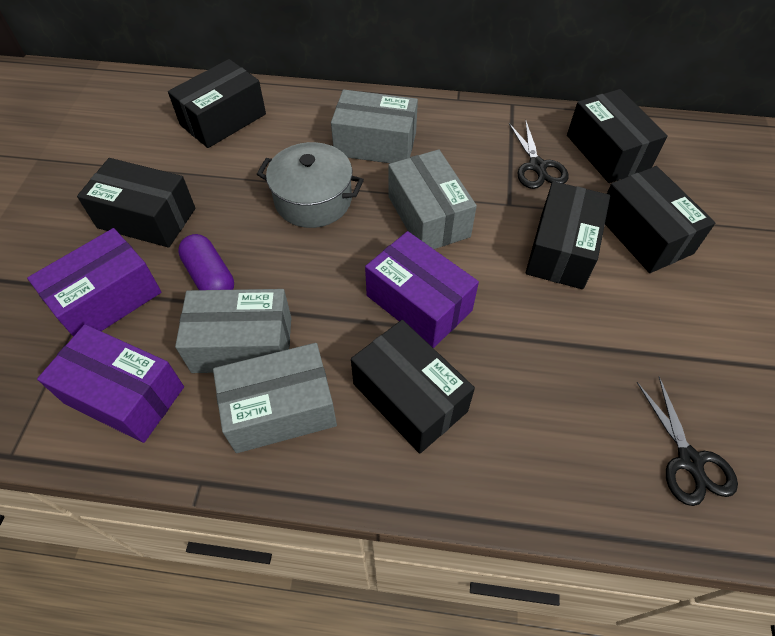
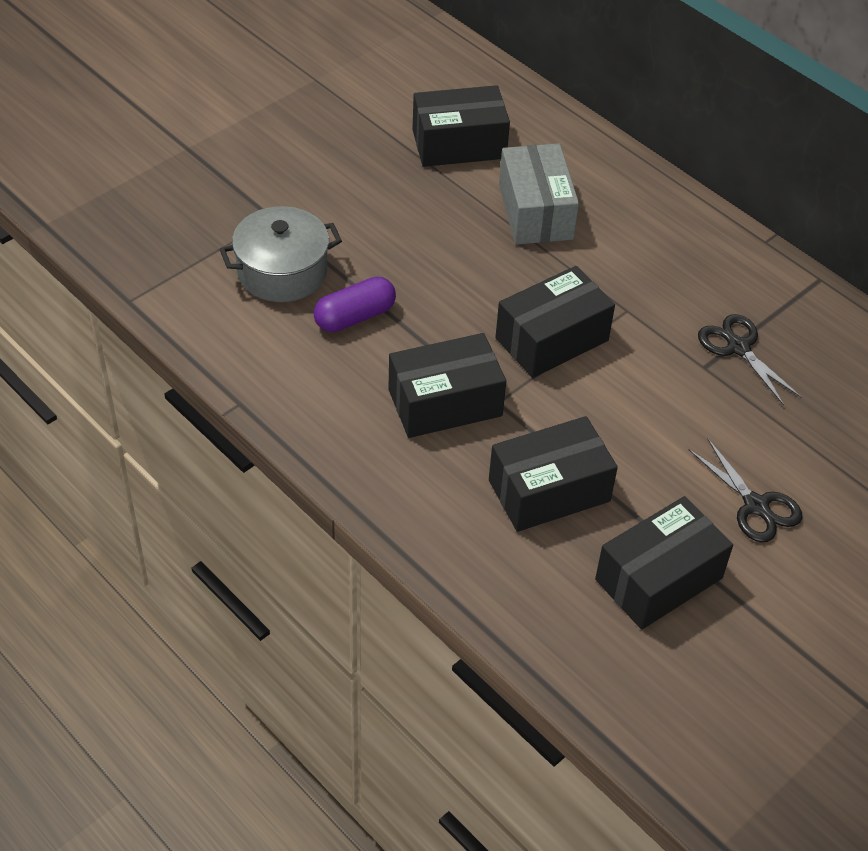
black box: 6 -> 5
grey box: 4 -> 1
purple box: 3 -> 0

